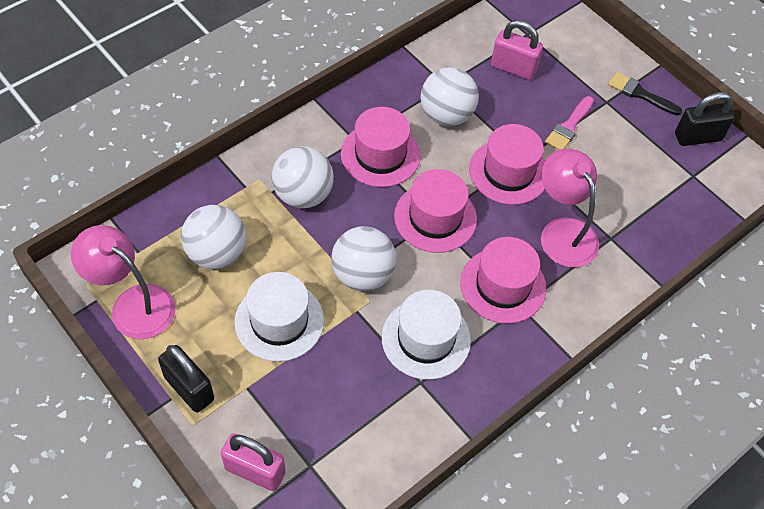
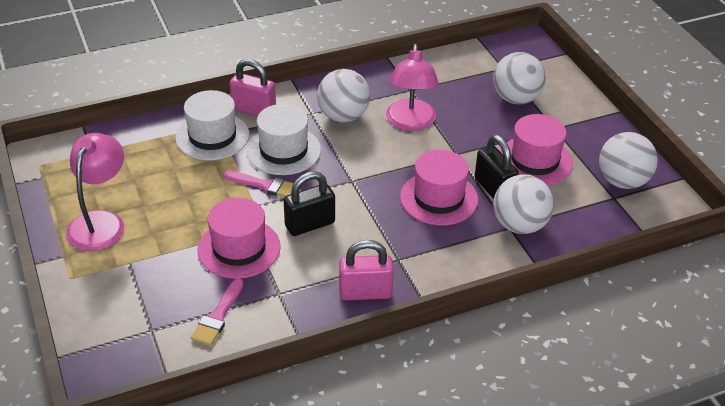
black brush: 1 -> 0
pink brush: 1 -> 2
pink hat: 4 -> 3

